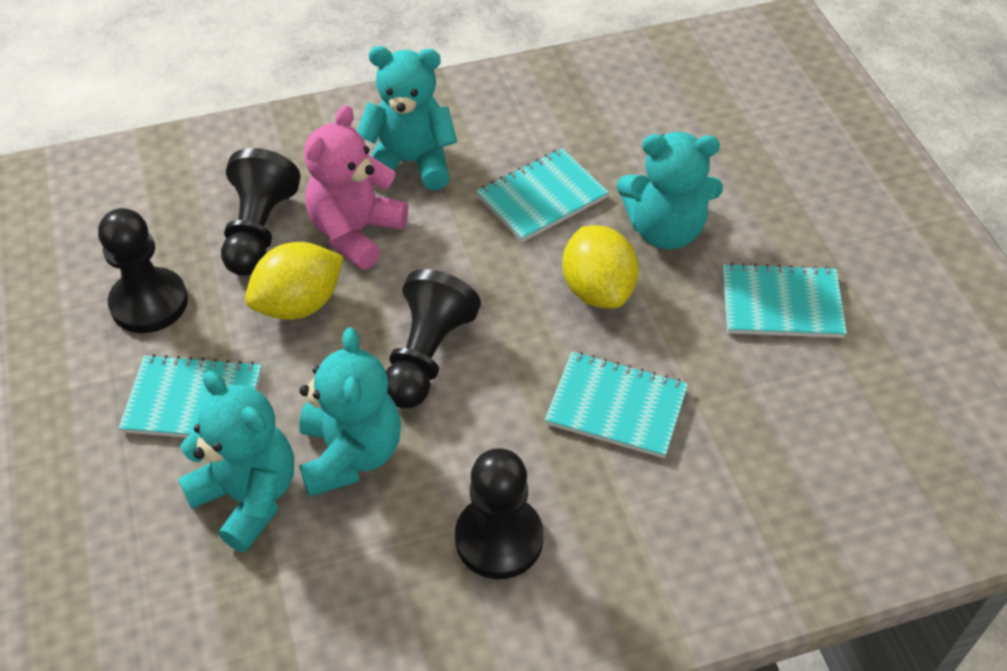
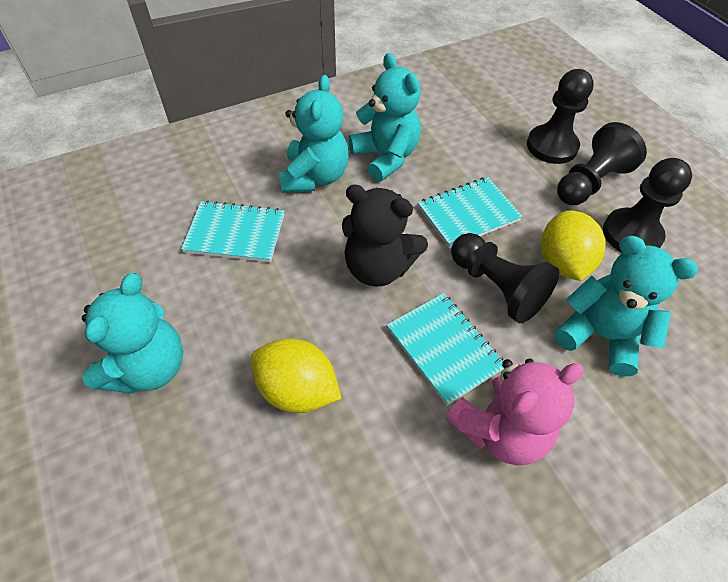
black teddy bear: 0 -> 1
turquoise notebook: 4 -> 3

